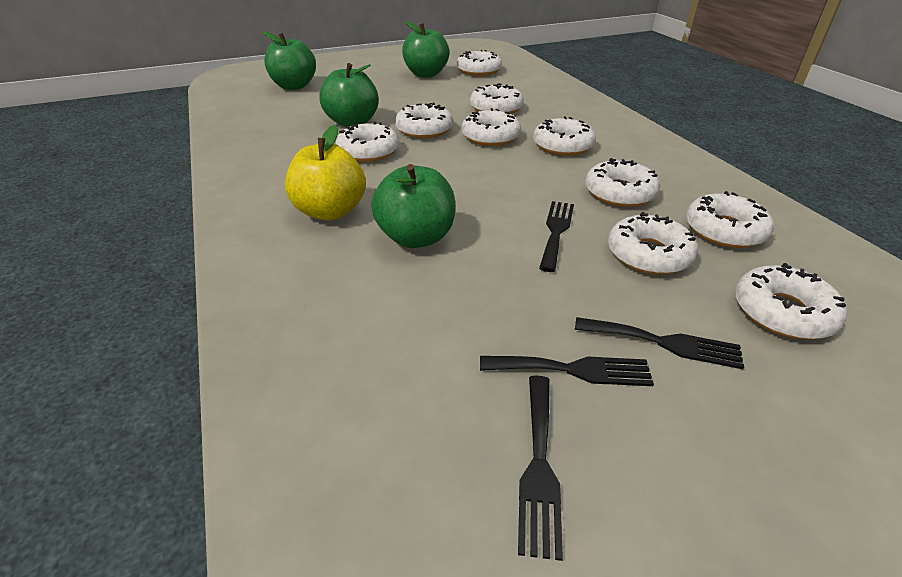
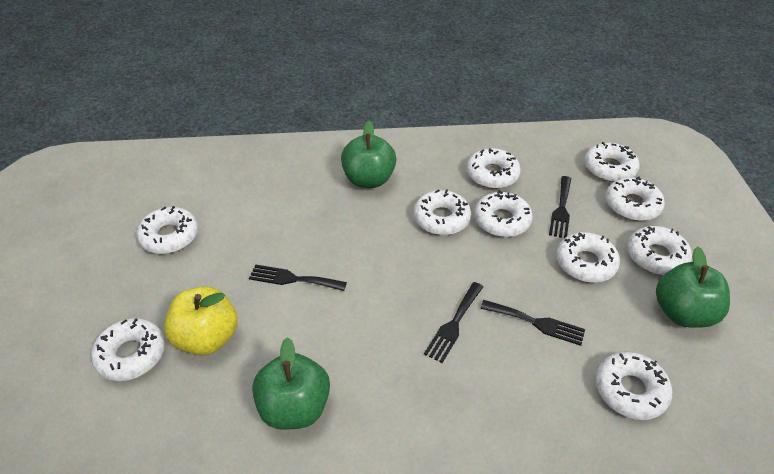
green apple: 4 -> 3

